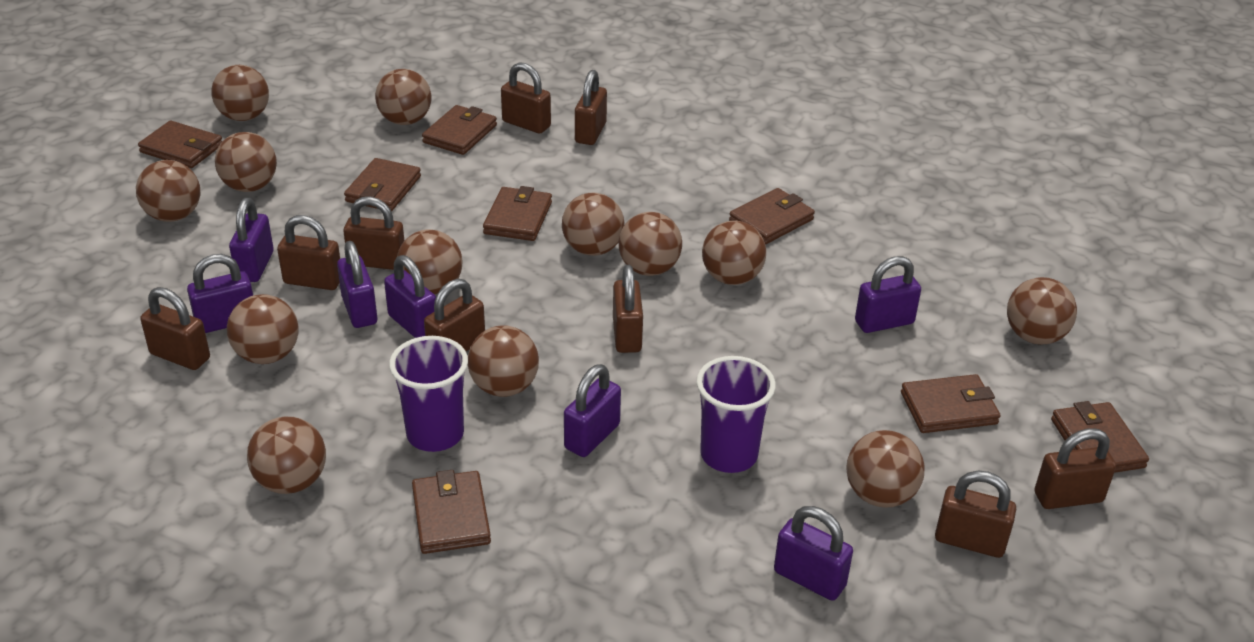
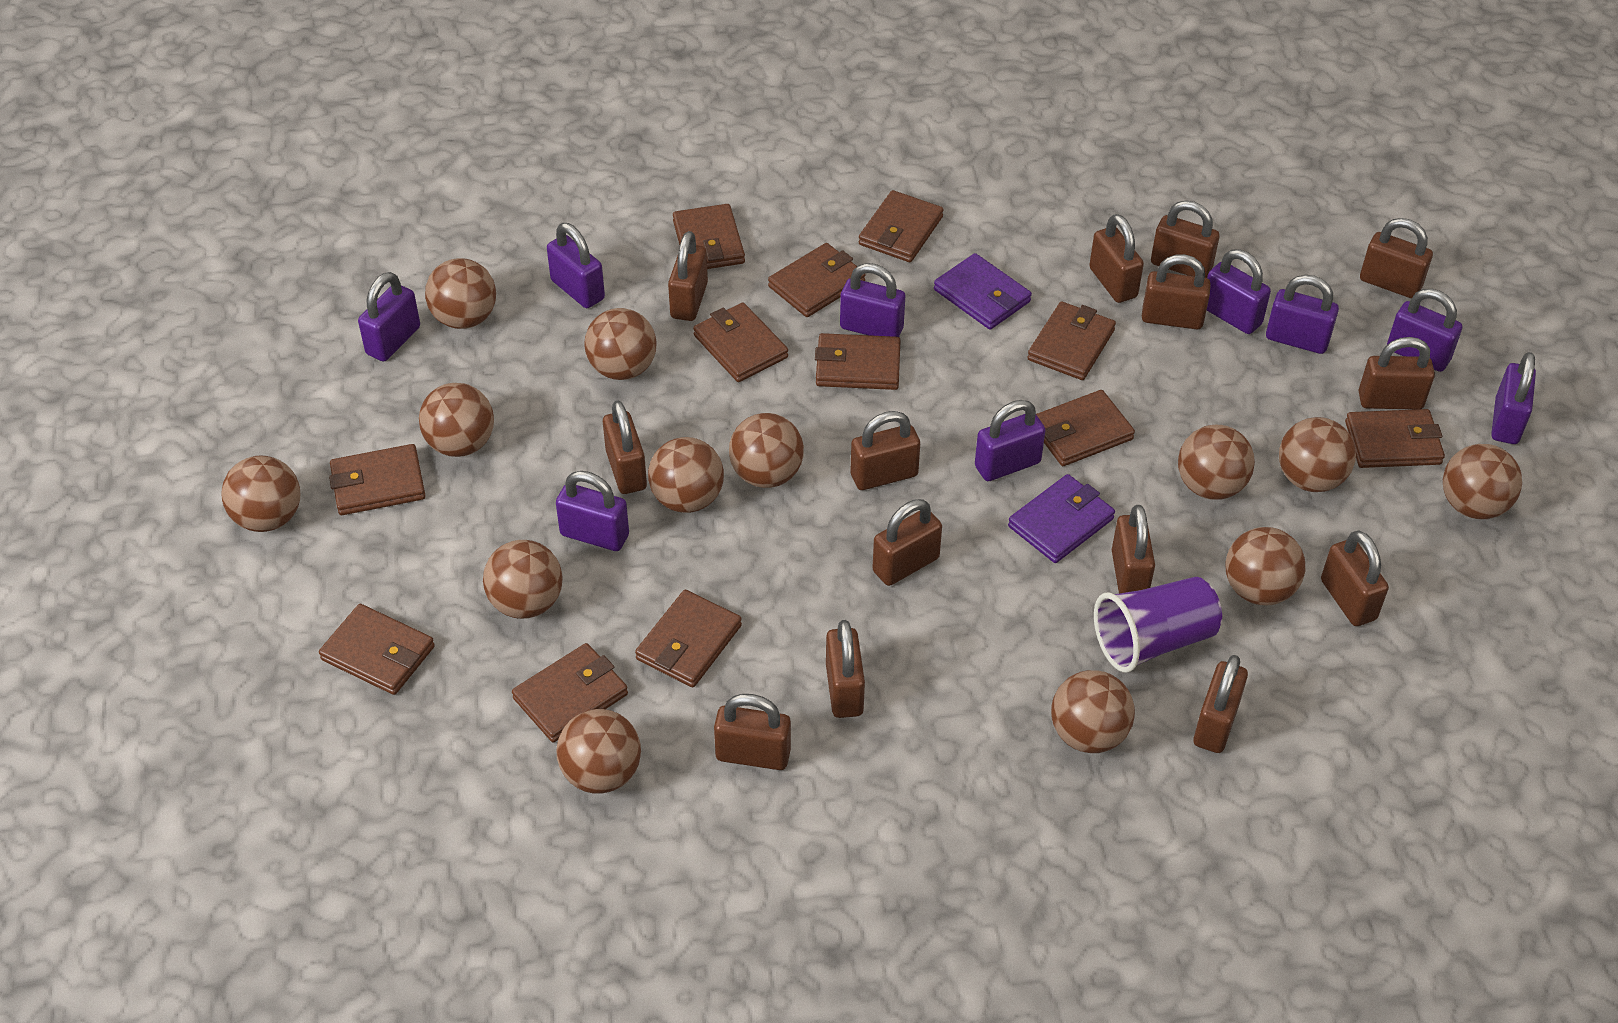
brown padlock: 9 -> 14
brown wallet: 8 -> 12
purple cup: 2 -> 1
purple padlock: 7 -> 9
purple wallet: 0 -> 2

